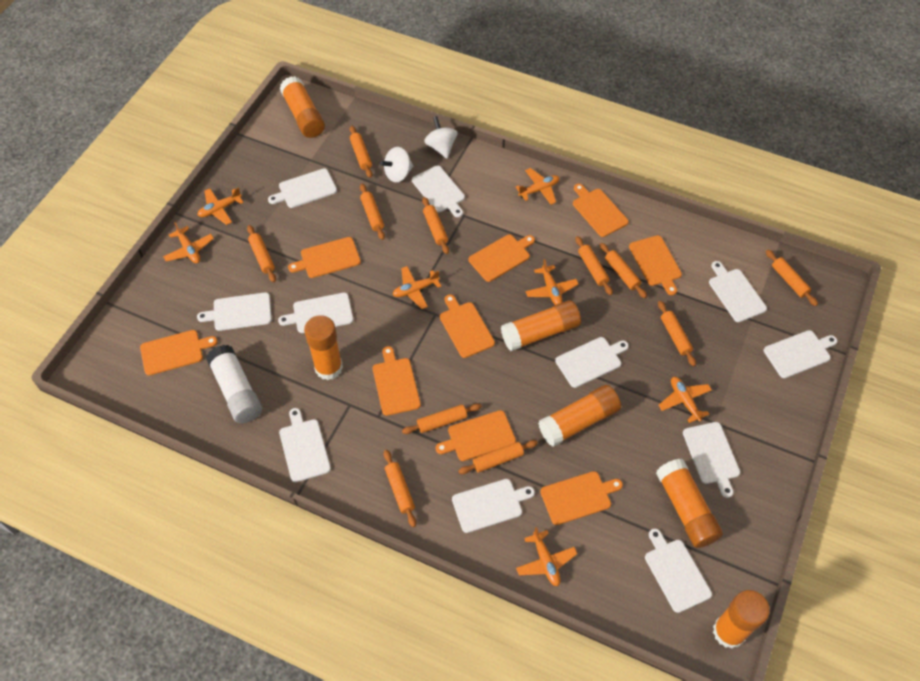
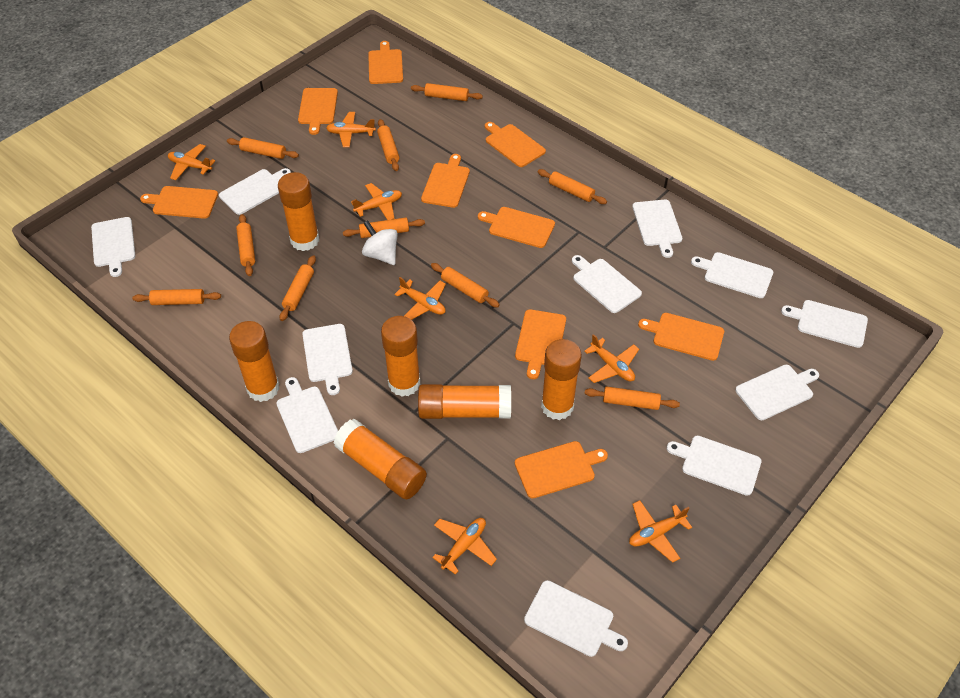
orange rolling pin: 11 -> 10
white glue stick: 1 -> 0
white spinning top: 2 -> 1

